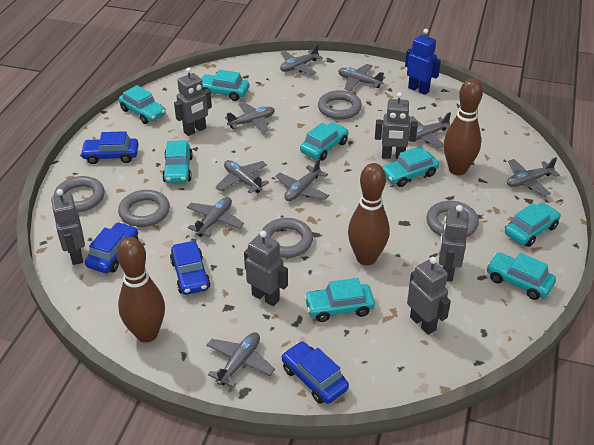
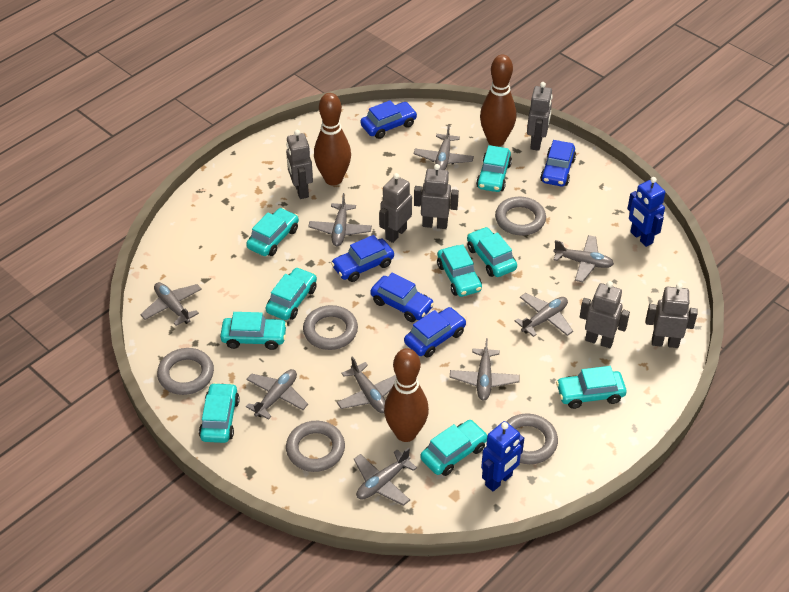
blue car: 4 -> 5
blue robot: 1 -> 2
turquoise car: 8 -> 9

